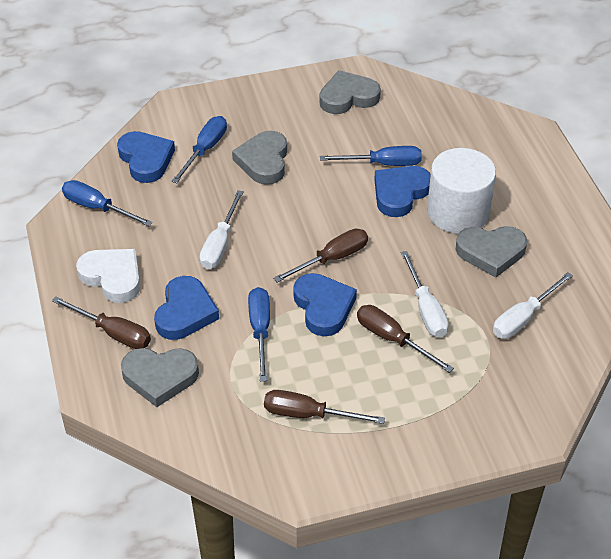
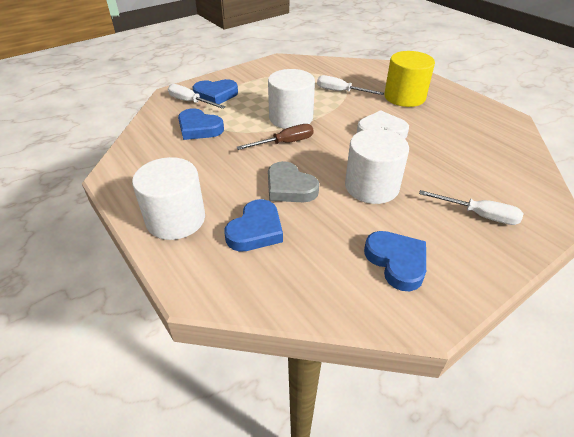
blue screwdriver: 4 -> 0
brown screwdriver: 4 -> 1
grey heart: 4 -> 1
white cylinder: 1 -> 3
yellow cylinder: 0 -> 1

